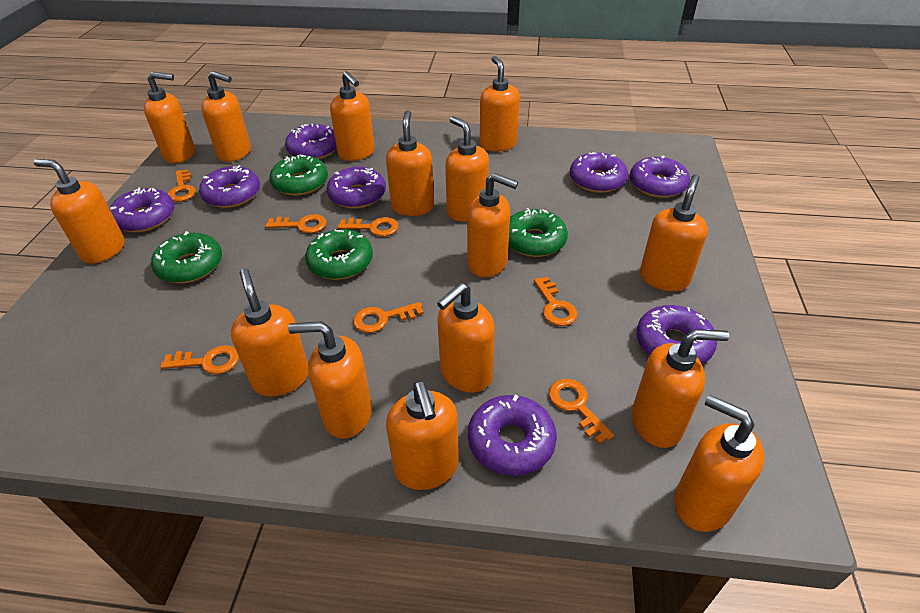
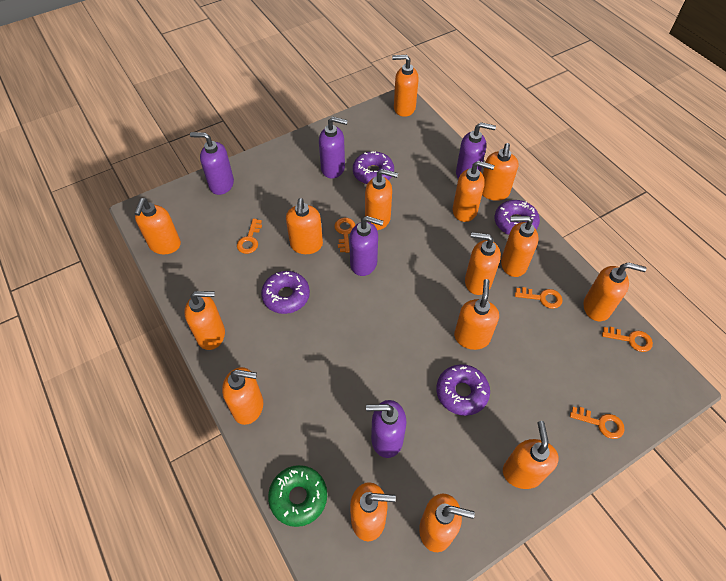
green donut: 4 -> 1
orange key: 7 -> 5
purple donut: 8 -> 4
purple soap dispenser: 0 -> 5

